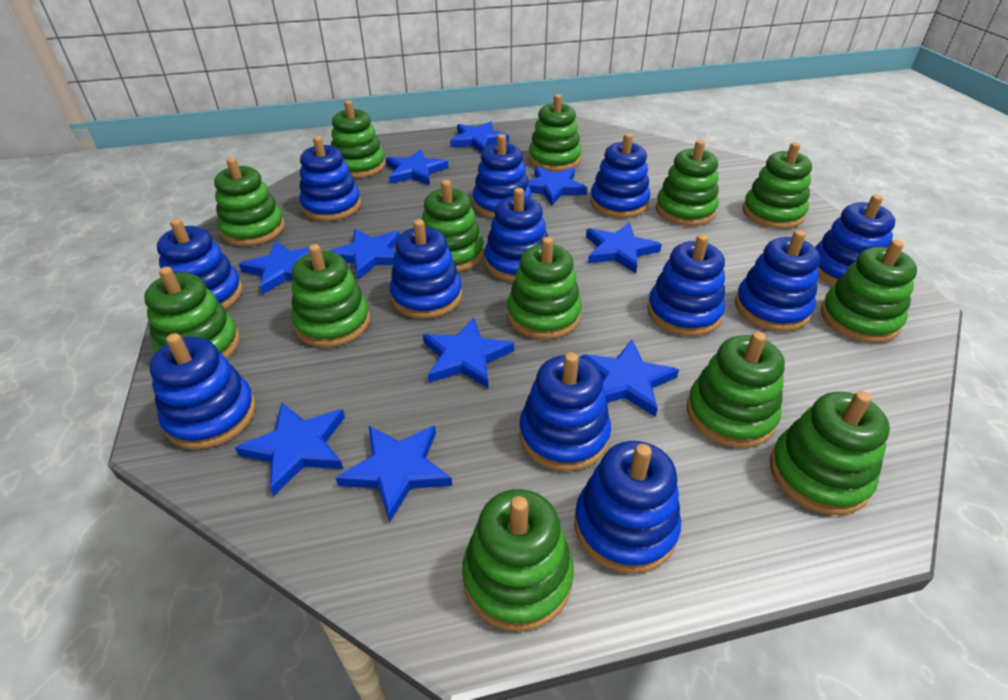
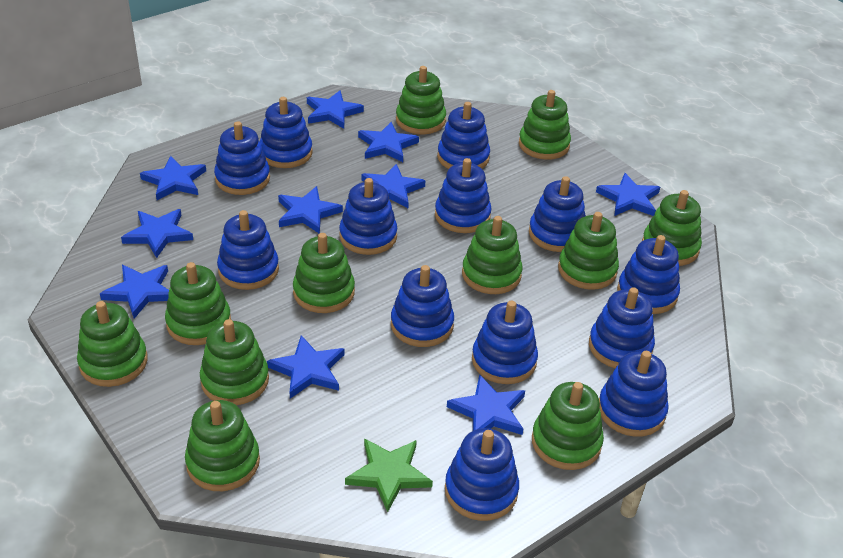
blue stacking toy: 12 -> 13
green stacking toy: 13 -> 11
green star: 0 -> 1

